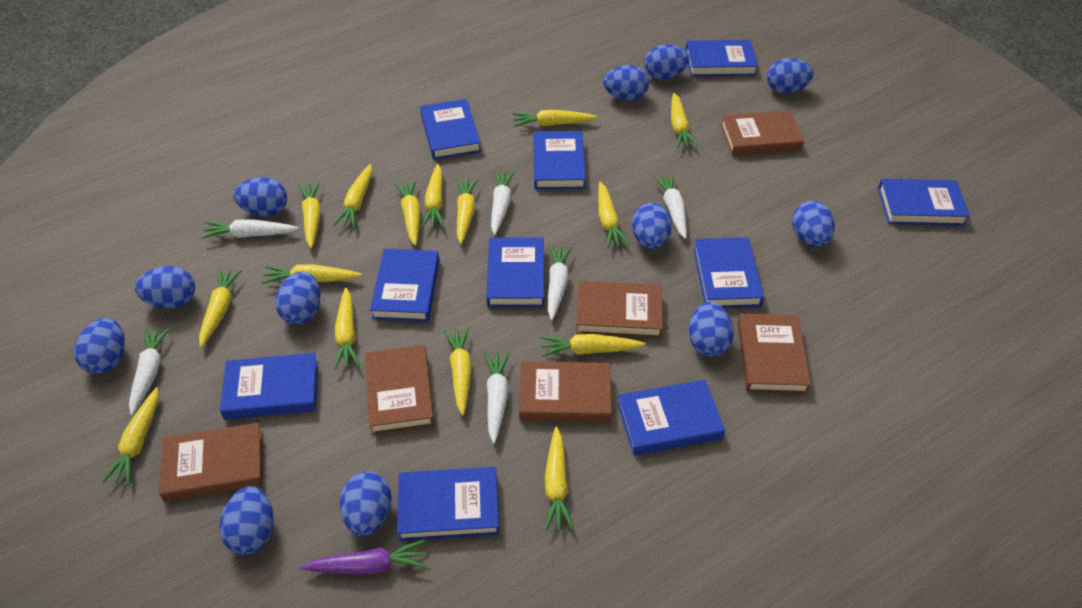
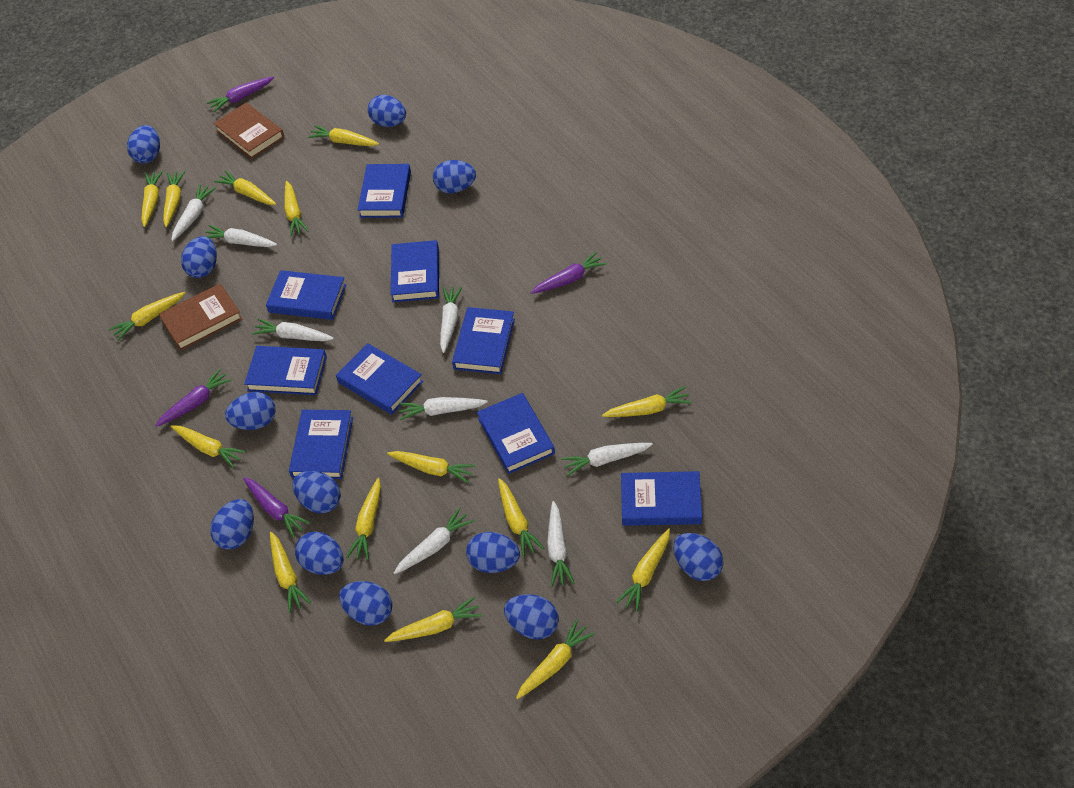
blue book: 10 -> 9
brown book: 6 -> 2
purple carrot: 1 -> 4
white carrot: 6 -> 8

